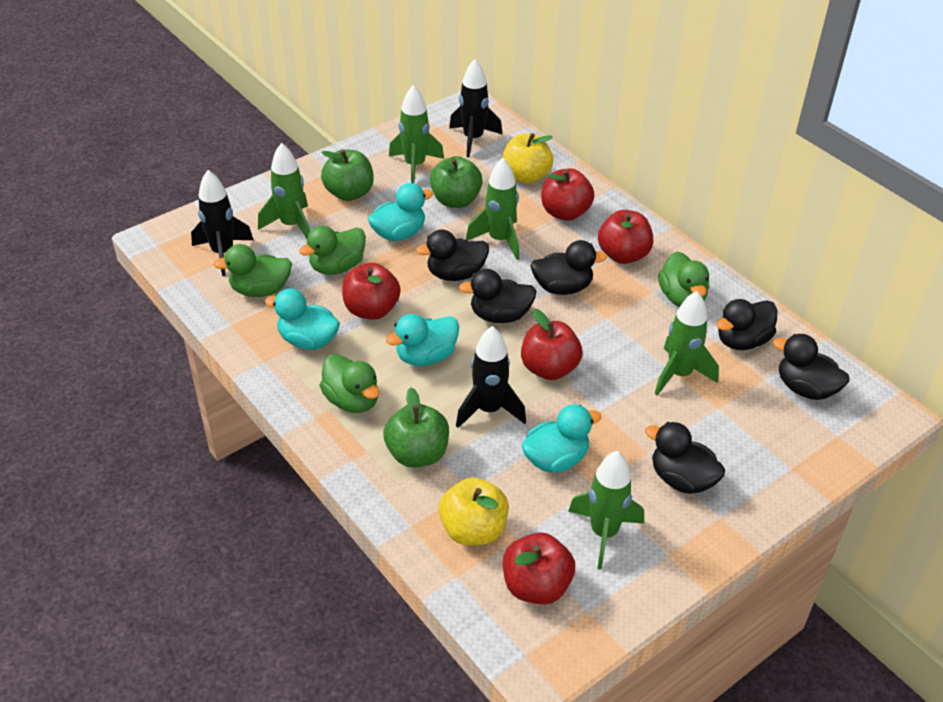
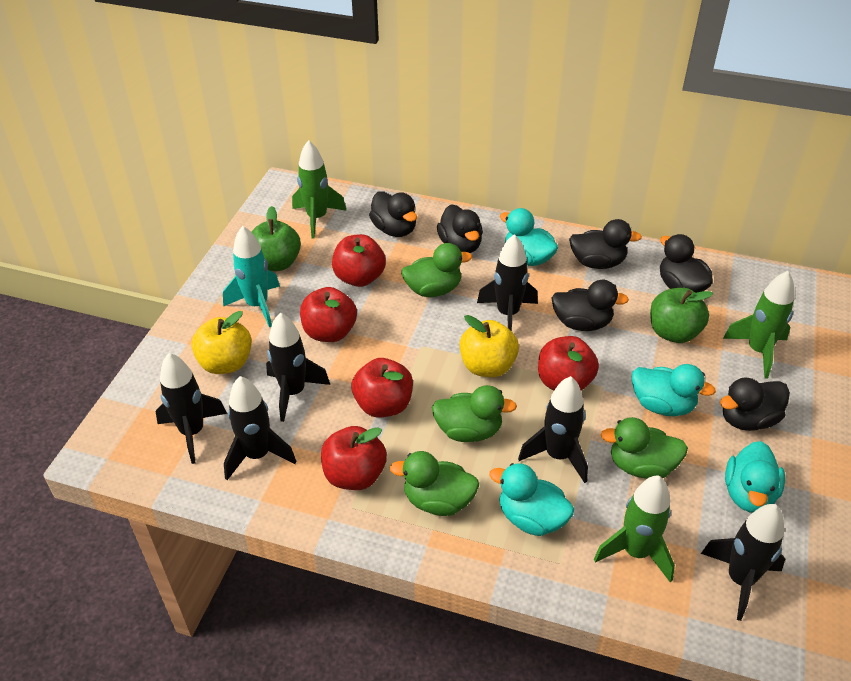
black rocket: 3 -> 6
green apple: 3 -> 2
green rocket: 5 -> 3
turquoise rocket: 0 -> 1

